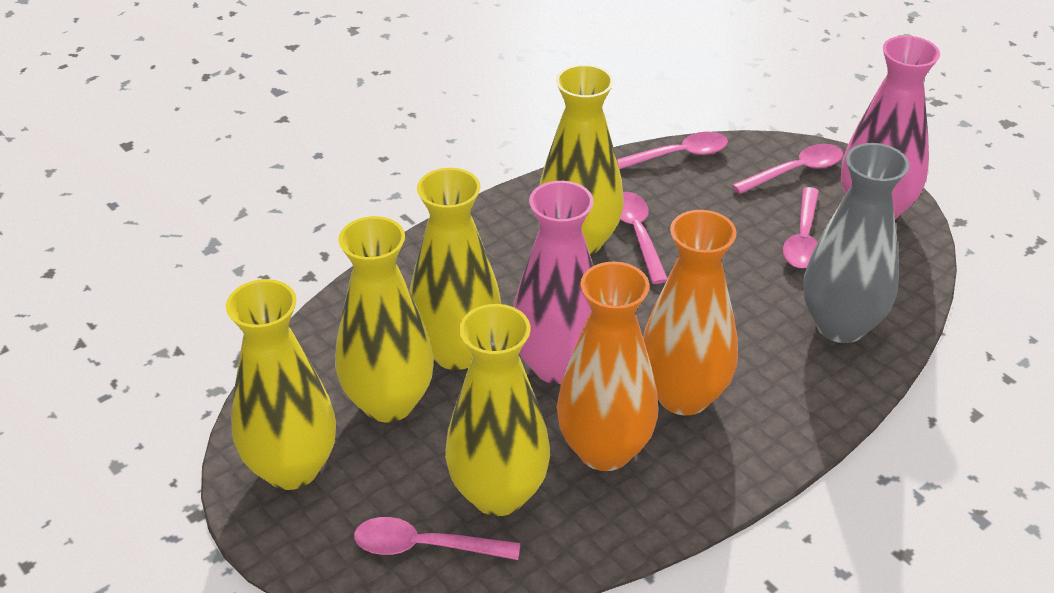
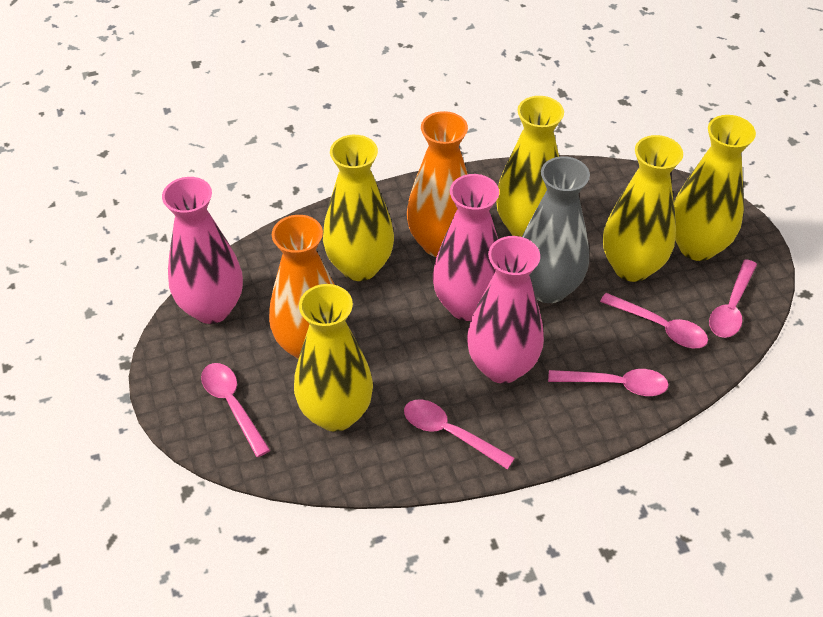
pink vase: 2 -> 3

